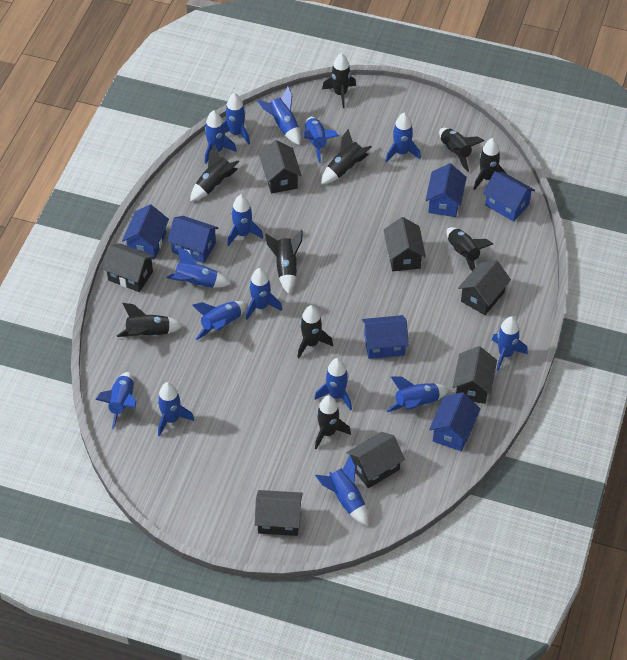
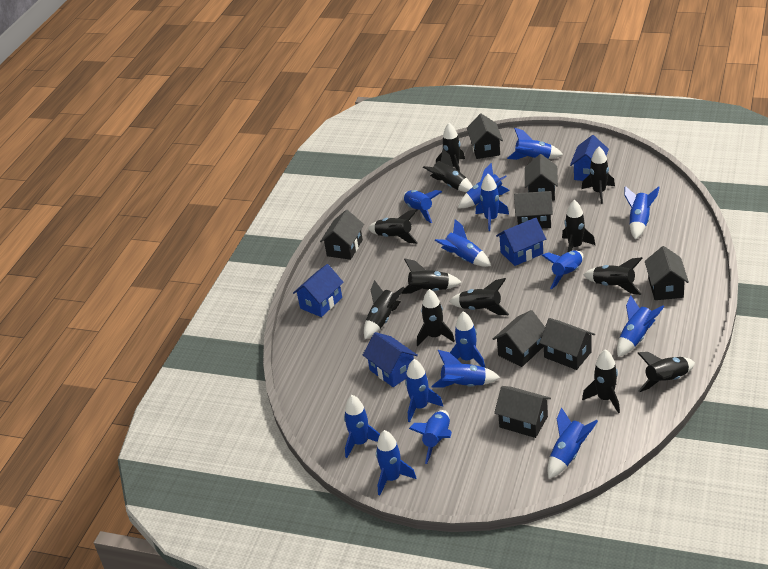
black house: 7 -> 8
black rocket: 10 -> 12
blue house: 6 -> 4

